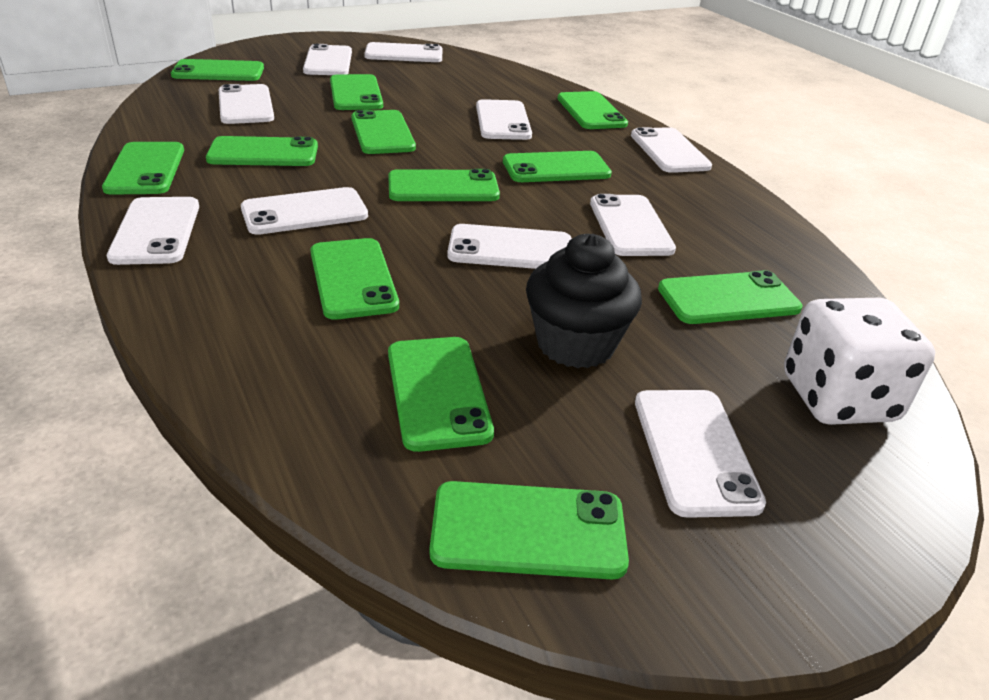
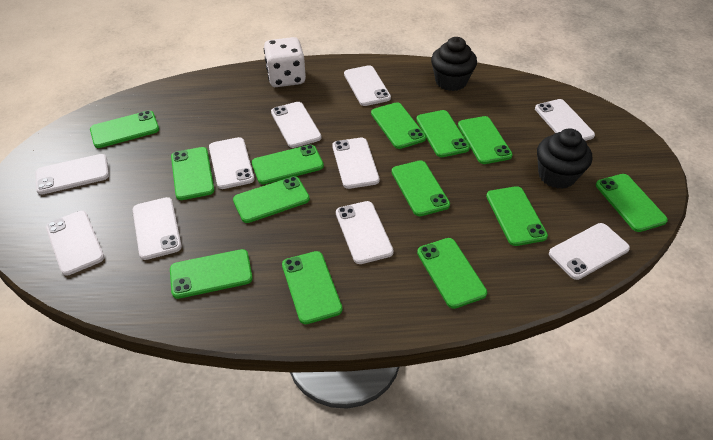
black cupcake: 1 -> 2
green phone: 12 -> 13

